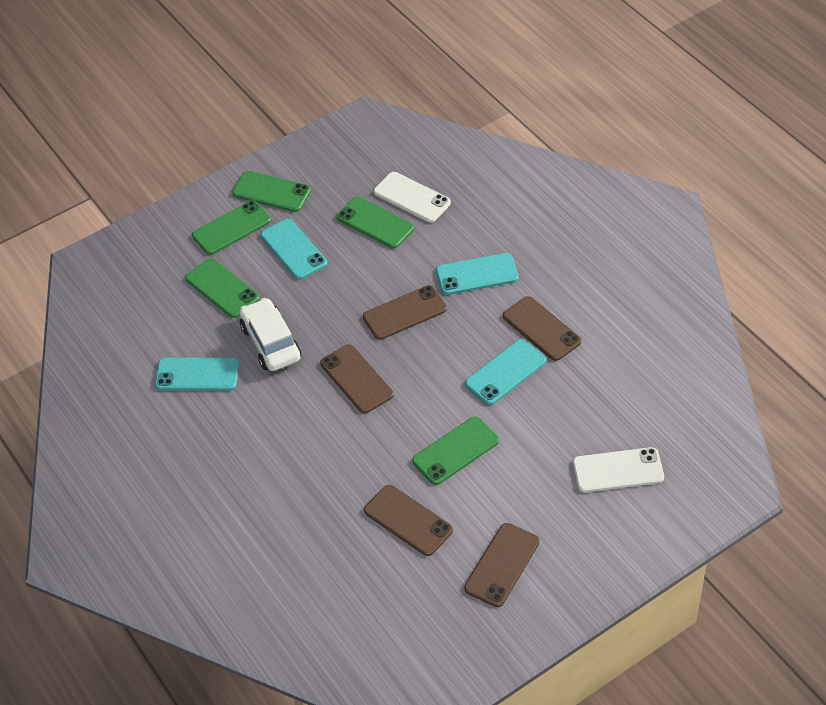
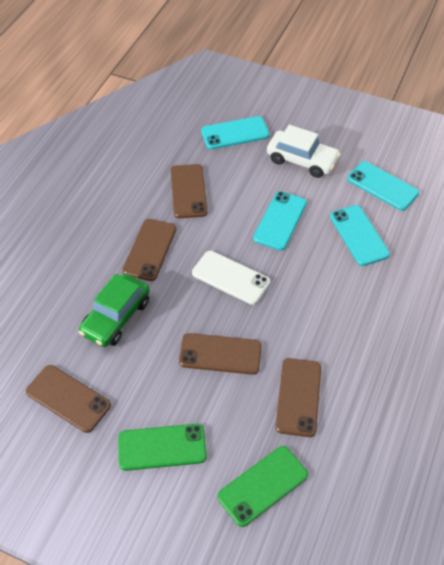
green car: 0 -> 1
green phone: 5 -> 2
white phone: 2 -> 1

